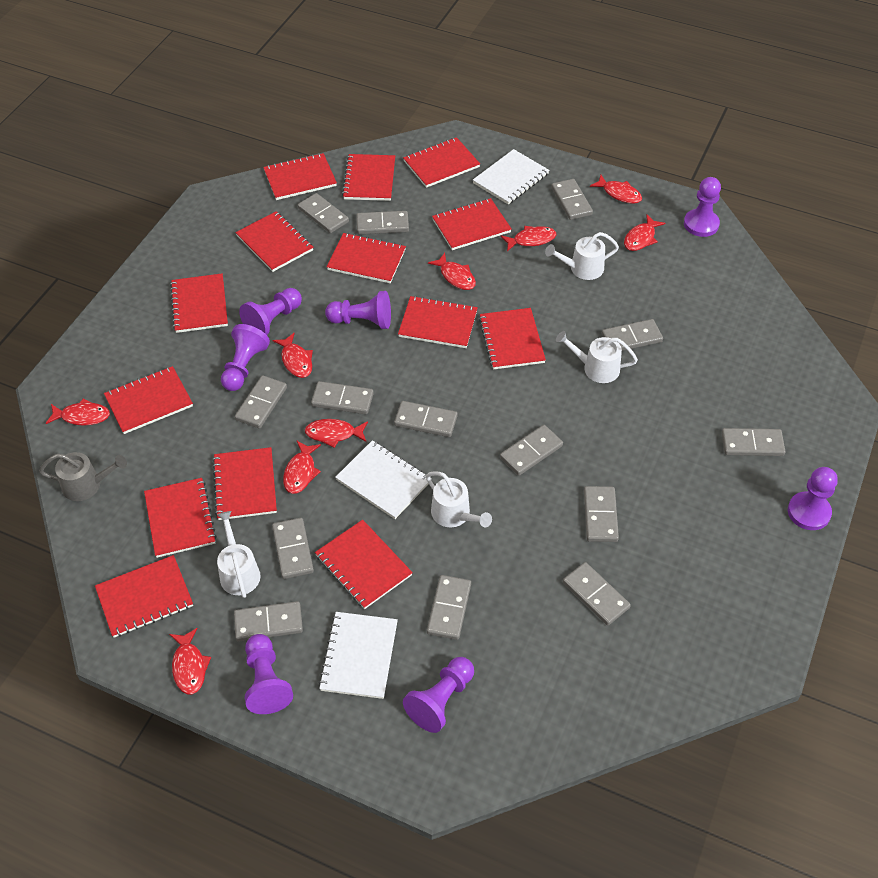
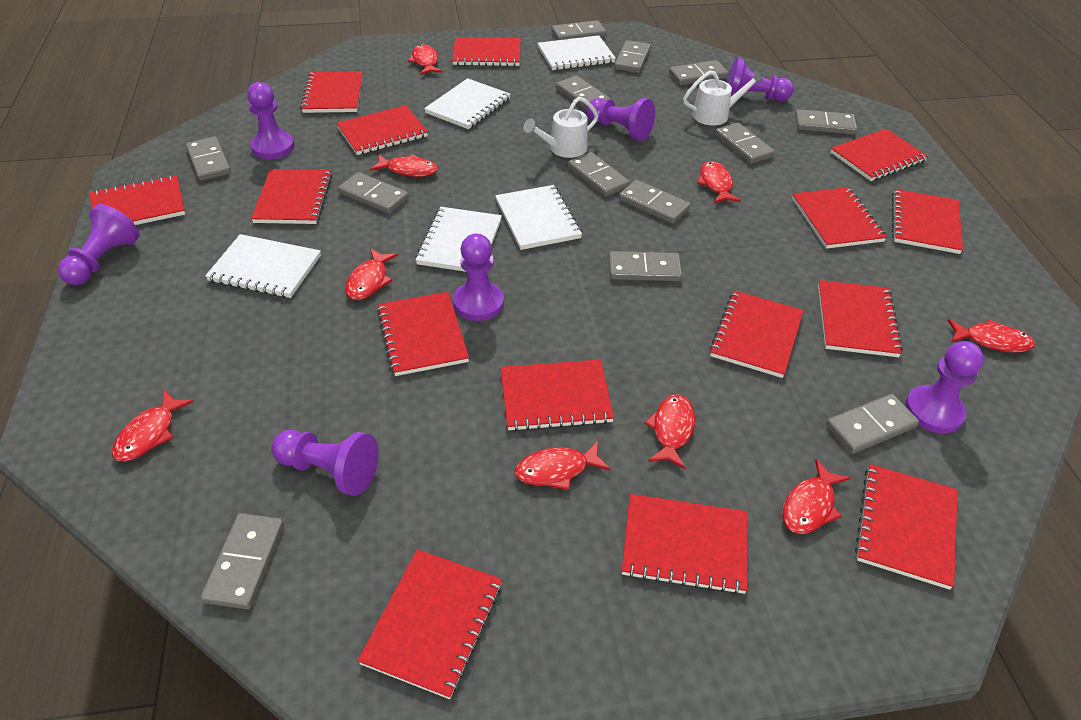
grey domino: 14 -> 13
grey watering can: 1 -> 0
red notebook: 14 -> 15
white notebook: 3 -> 5
white watering can: 4 -> 2

